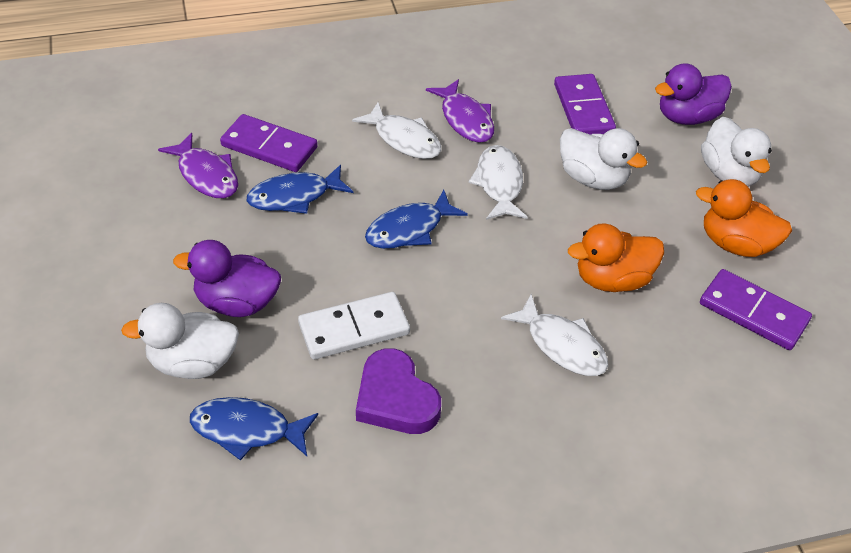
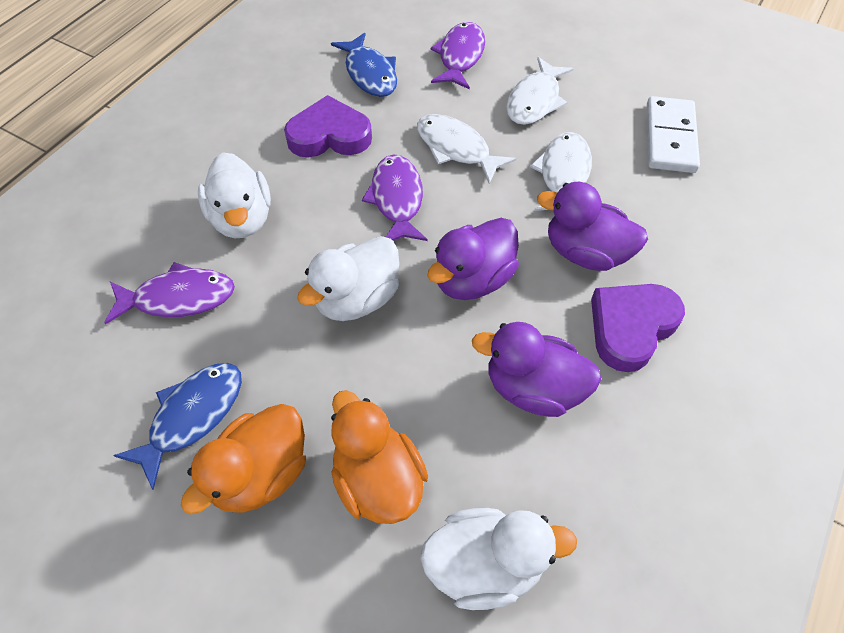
blue fish: 3 -> 2
purple domino: 3 -> 0
purple duck: 2 -> 3
purple fish: 2 -> 3
purple heart: 1 -> 2

